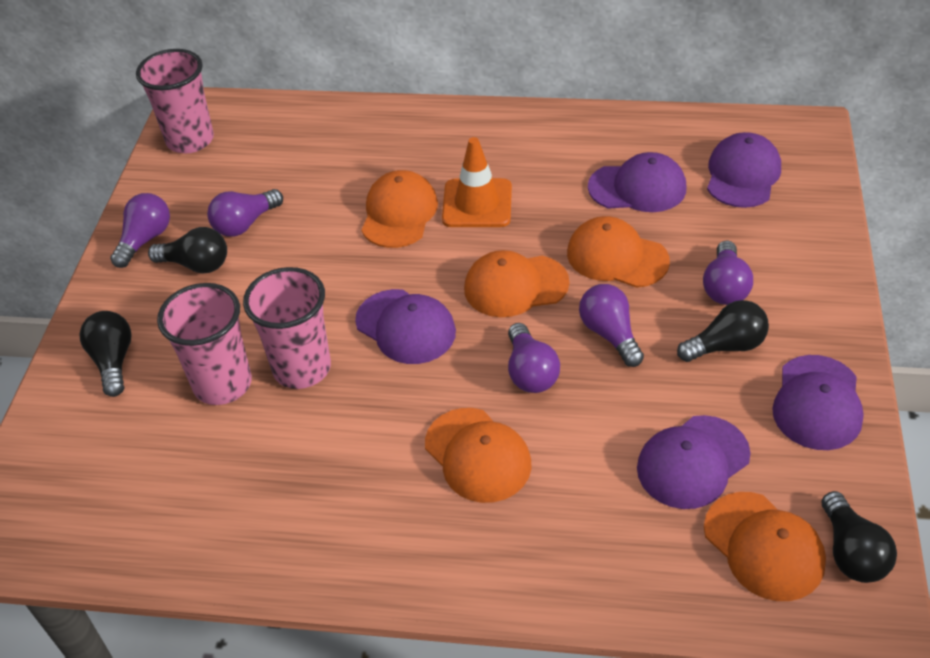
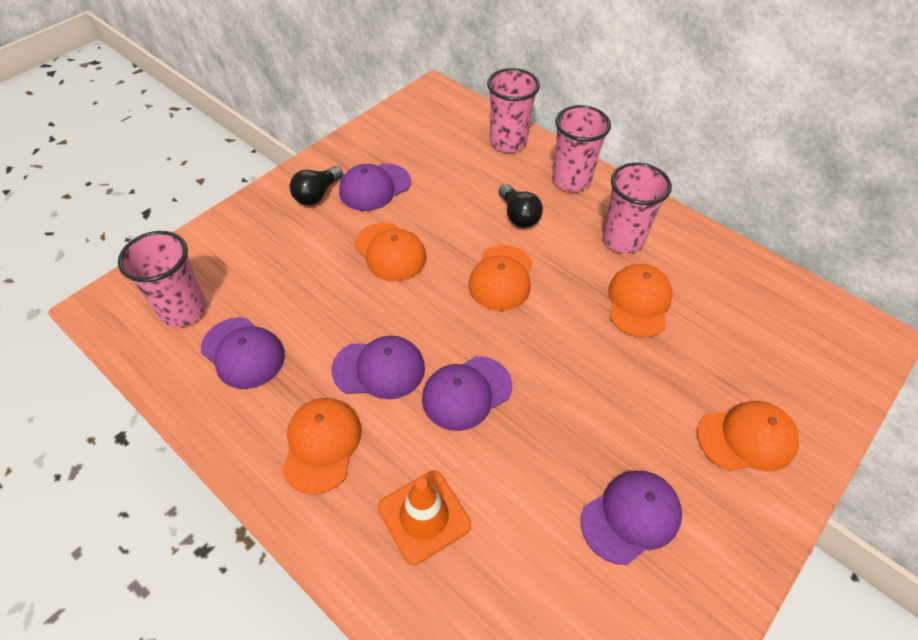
black light bulb: 4 -> 2
pink cup: 3 -> 4
purple light bulb: 5 -> 0

